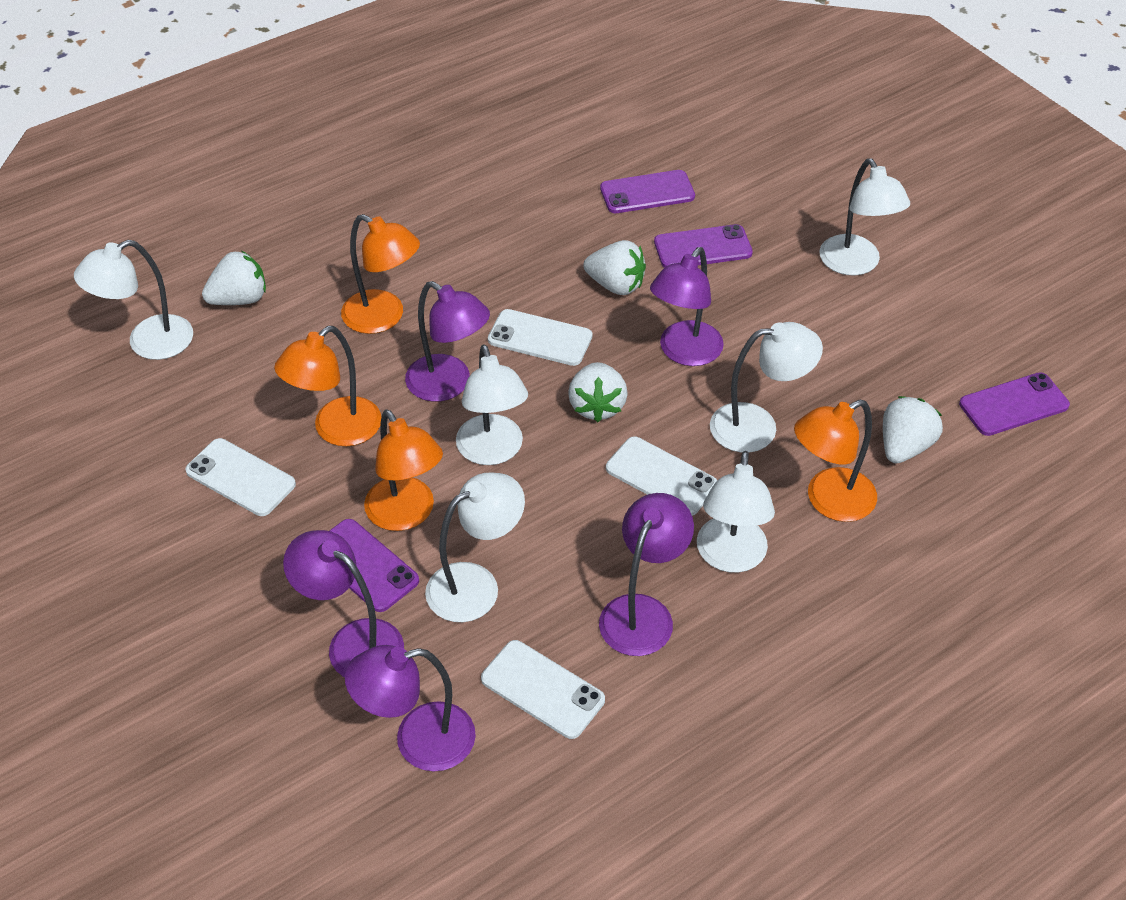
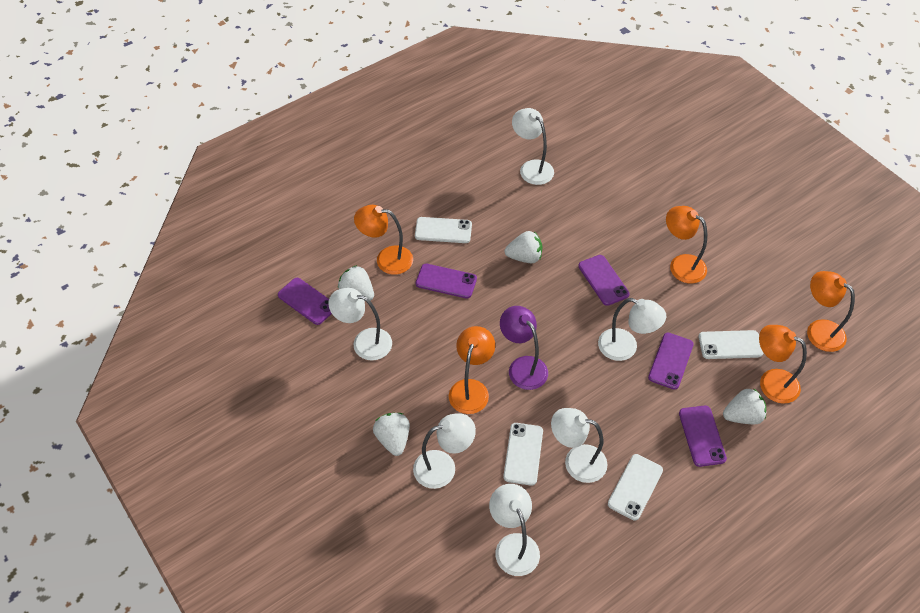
orange lamp: 4 -> 5
purple lamp: 5 -> 1
purple phone: 4 -> 5

